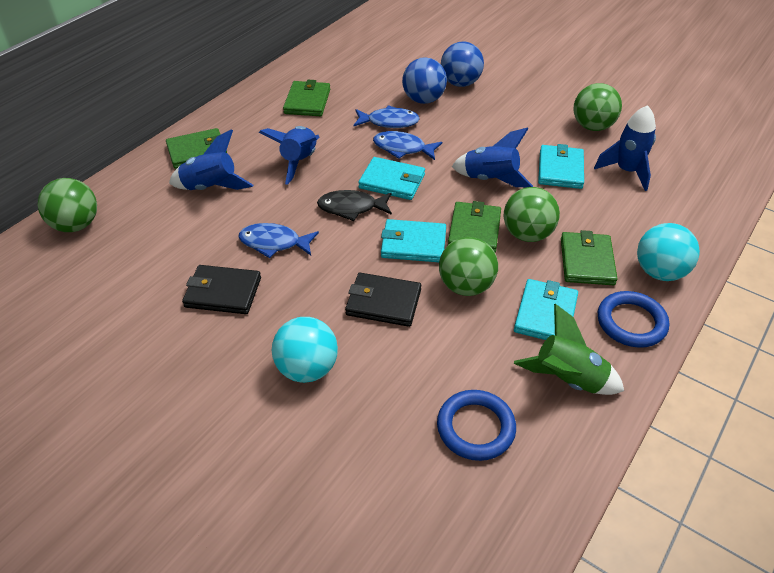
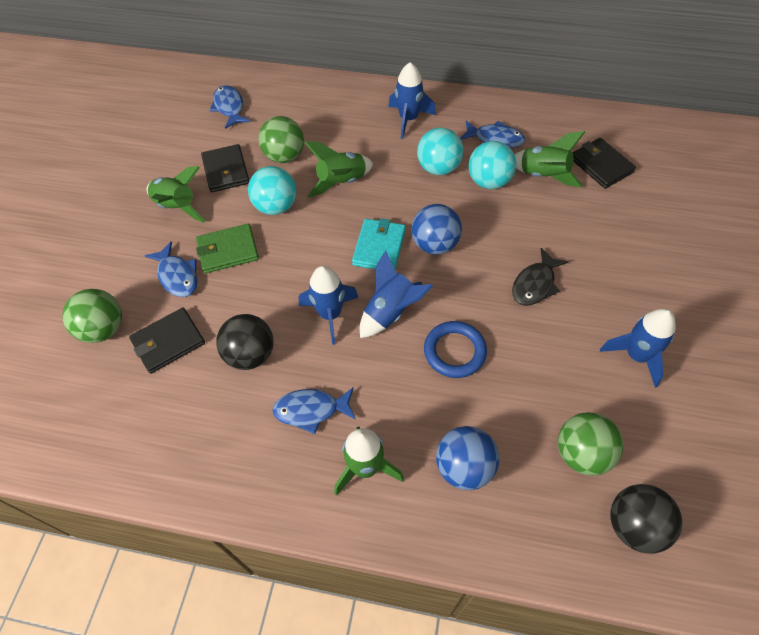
black ball: 0 -> 2
black wallet: 2 -> 3
blue fish: 3 -> 4
blue ring: 2 -> 1
green ball: 4 -> 3
green rocket: 1 -> 4
green wallet: 4 -> 1
turquoise ball: 2 -> 3
turquoise wallet: 4 -> 1

